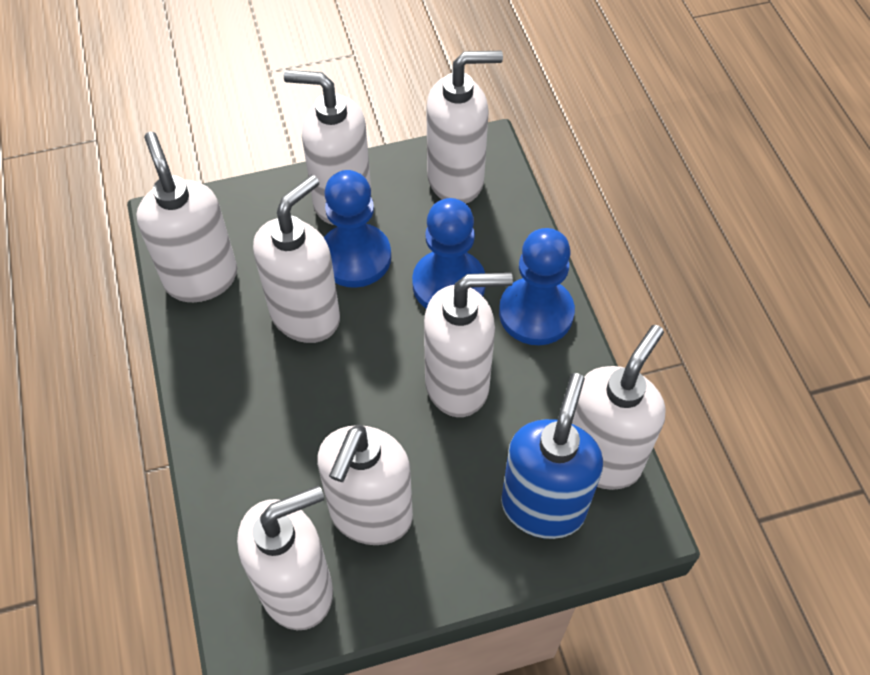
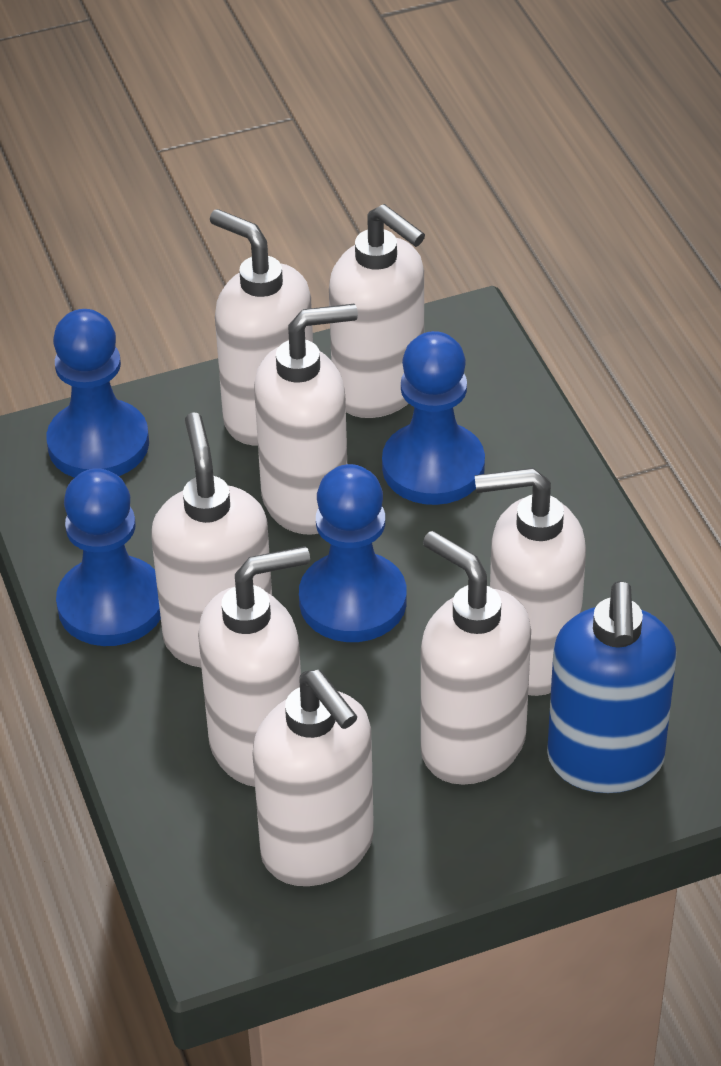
blue pawn: 3 -> 4

